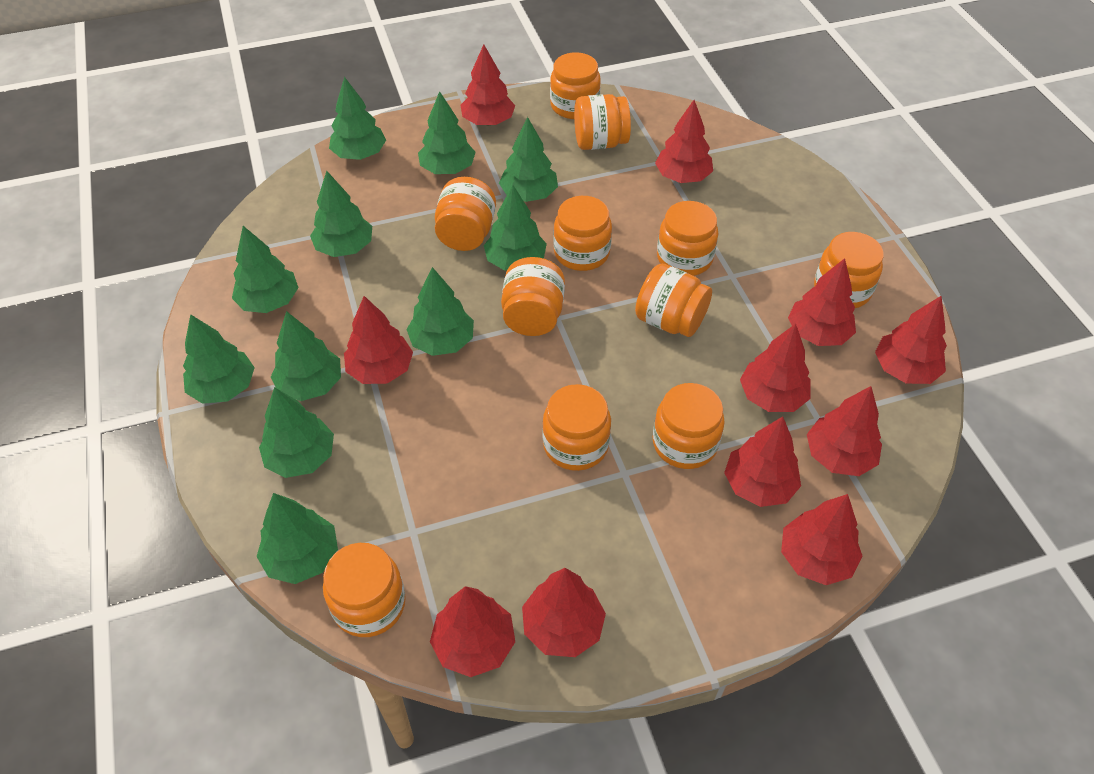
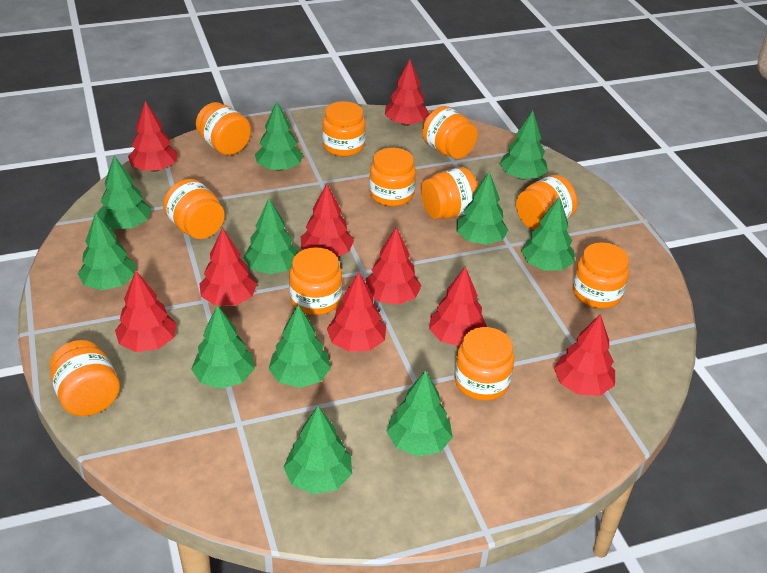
red tree: 11 -> 9

